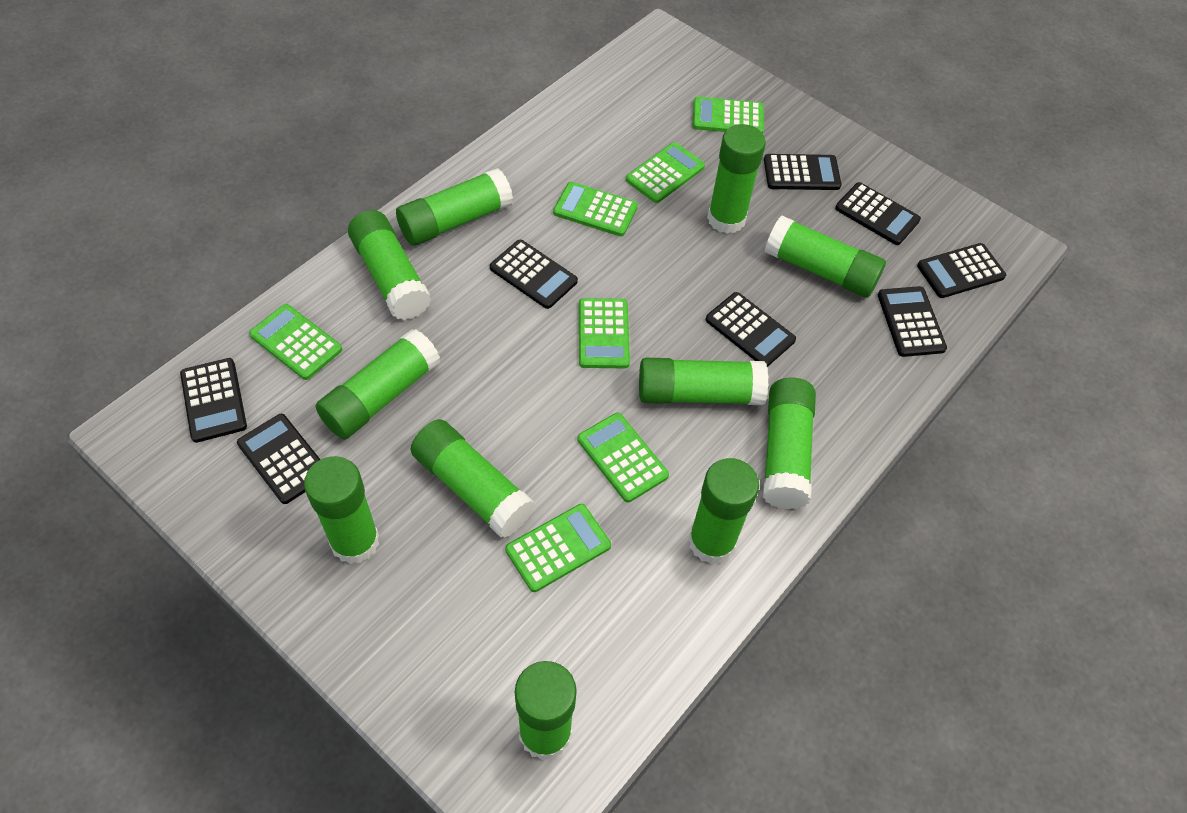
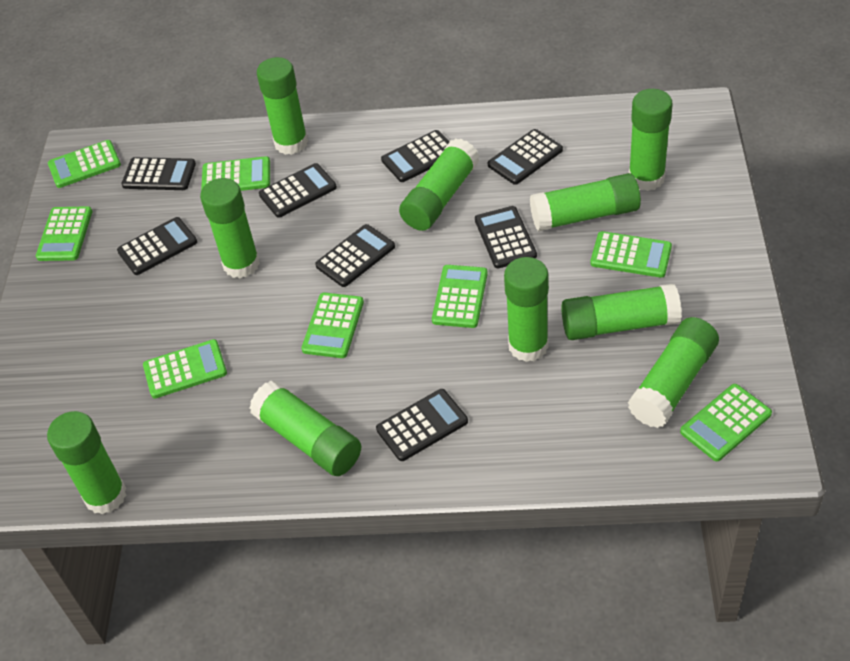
green calculator: 7 -> 8
green glue stick: 11 -> 10

